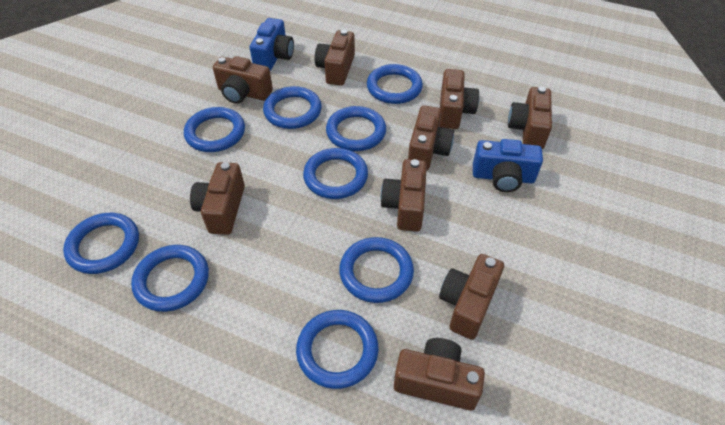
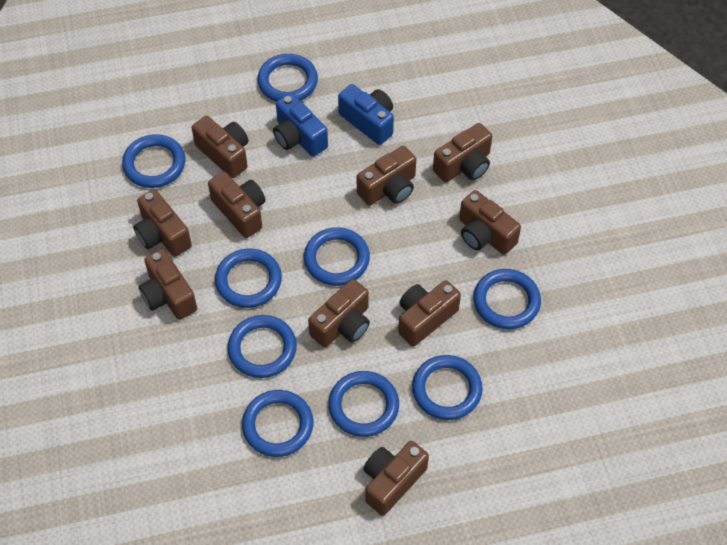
brown camera: 9 -> 10

